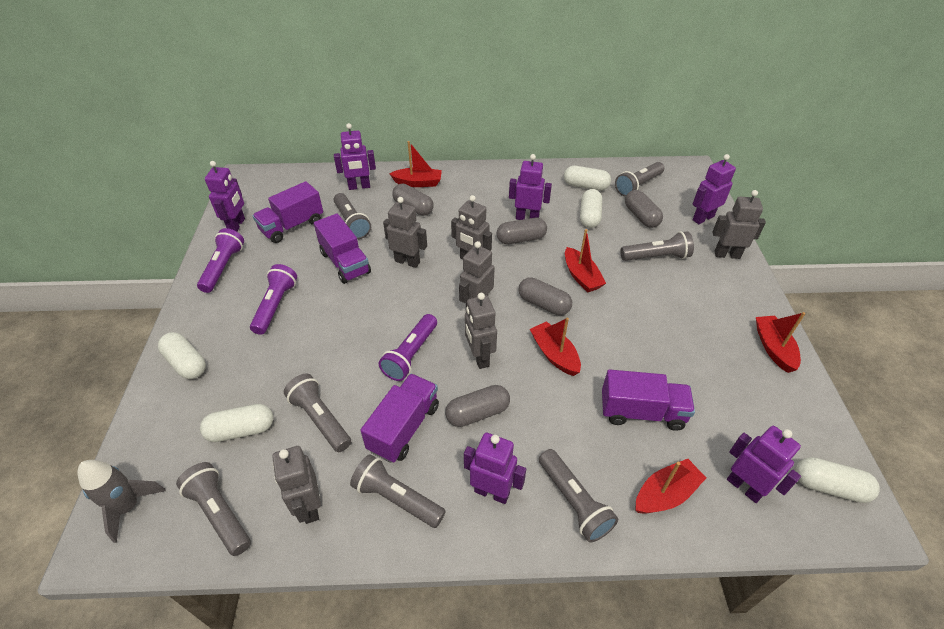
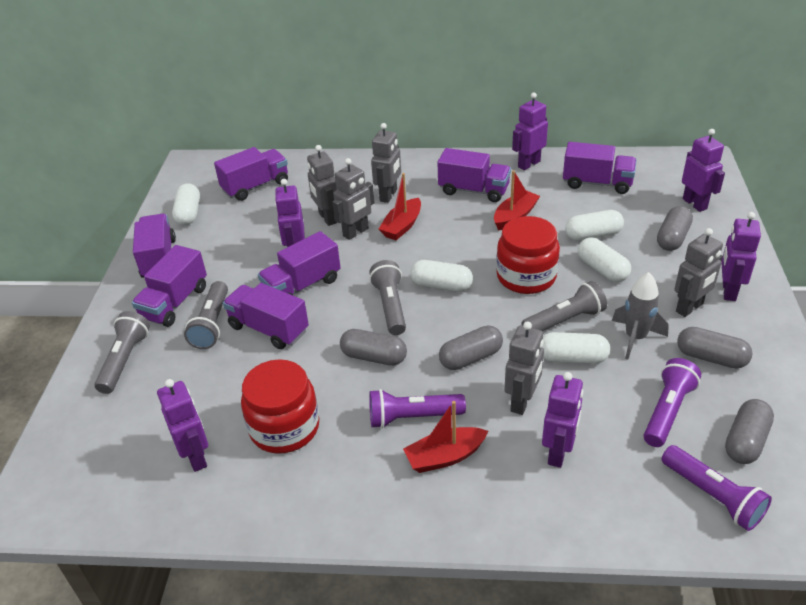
grey flashlight: 7 -> 4
grey robot: 6 -> 5
purple truck: 4 -> 7
red boat: 5 -> 3
red jar: 0 -> 2

